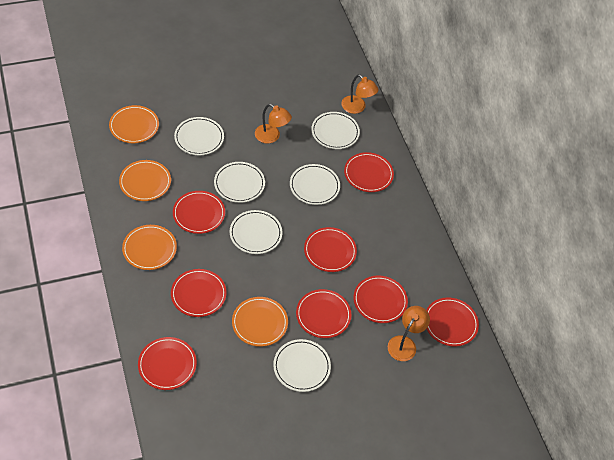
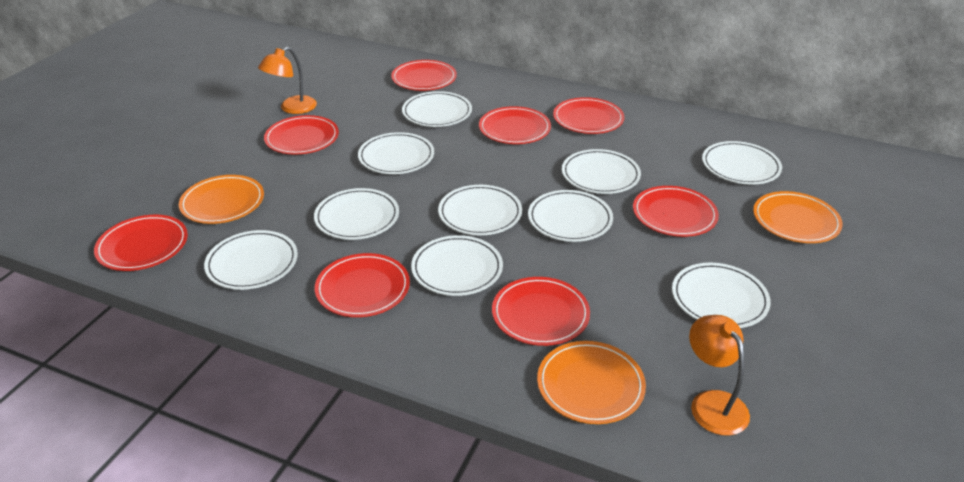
orange lamp: 3 -> 2
orange plate: 4 -> 3
white plate: 6 -> 10

